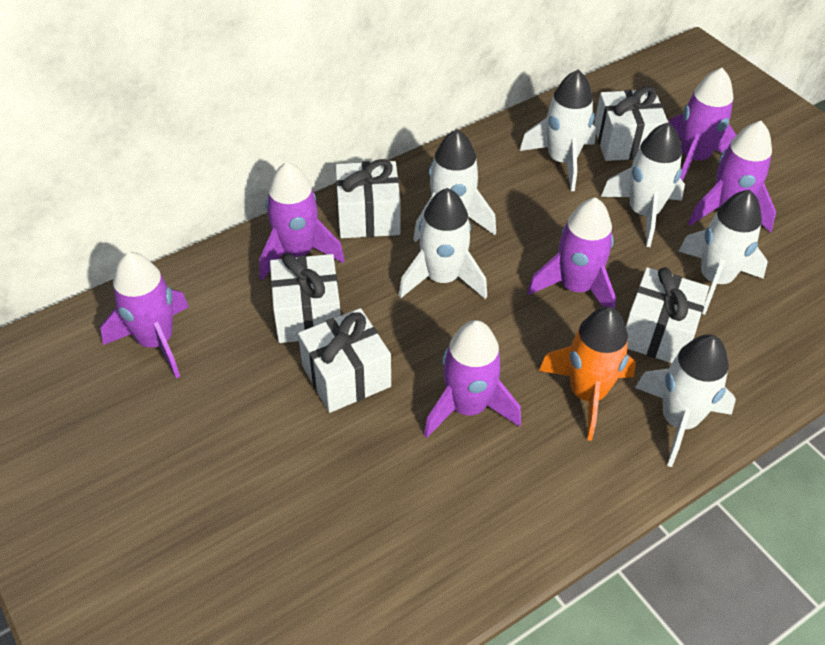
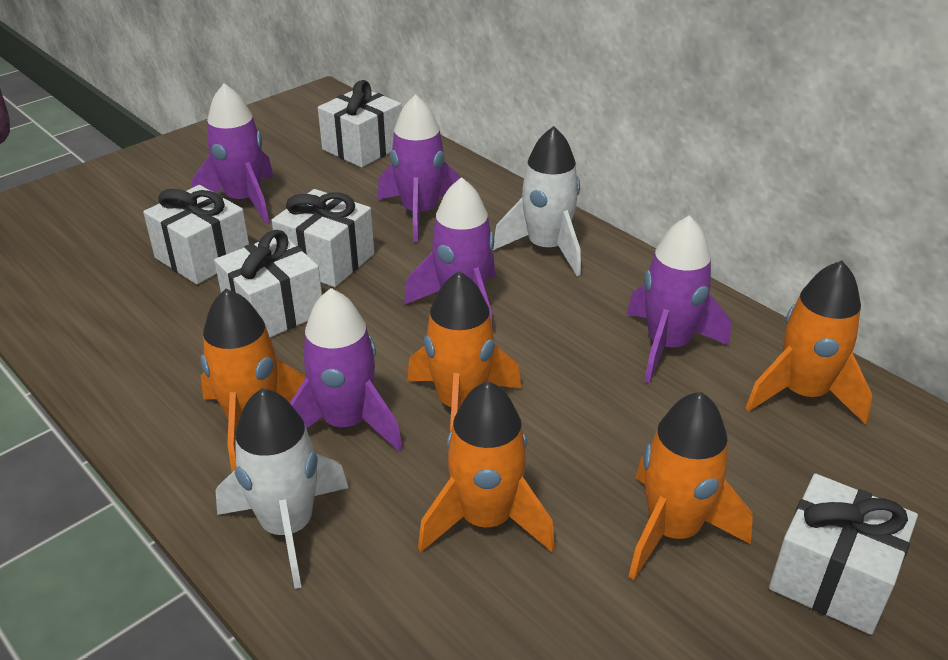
orange rocket: 1 -> 5
purple rocket: 6 -> 5
white rocket: 6 -> 2

